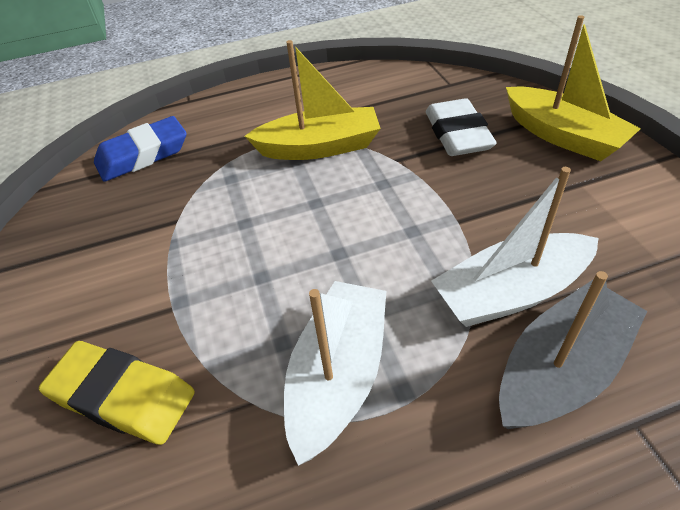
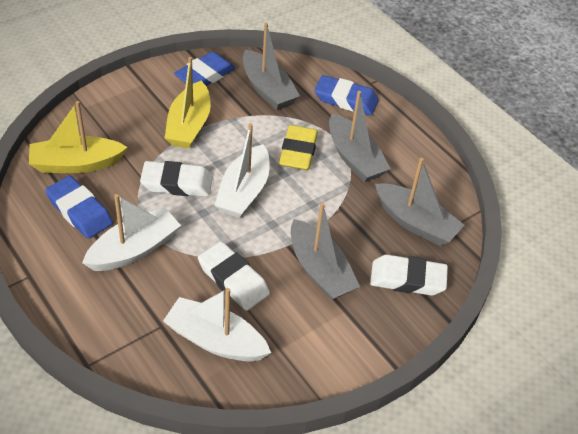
blue eraser: 1 -> 3
grey boat: 1 -> 4
white boat: 2 -> 3
white eraser: 1 -> 3

